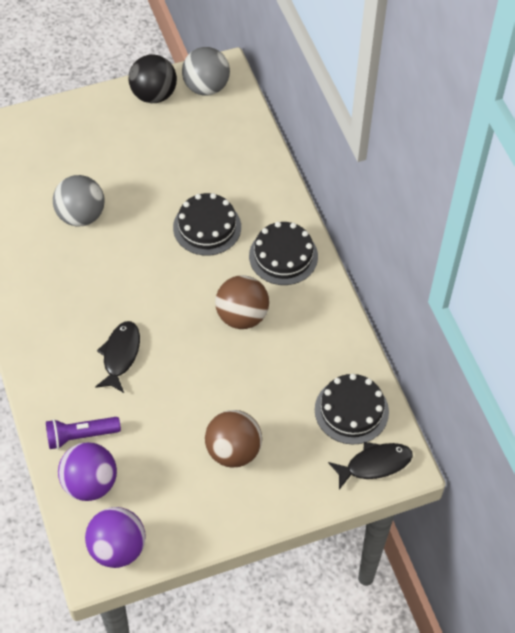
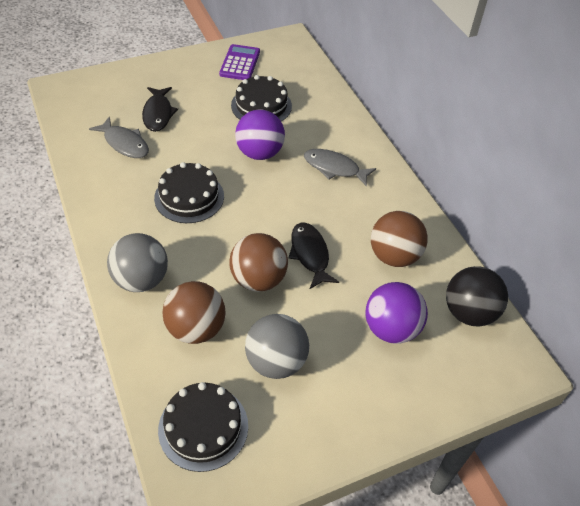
brown ball: 2 -> 3
grey fish: 0 -> 2
purple calculator: 0 -> 1
purple flashlight: 1 -> 0

